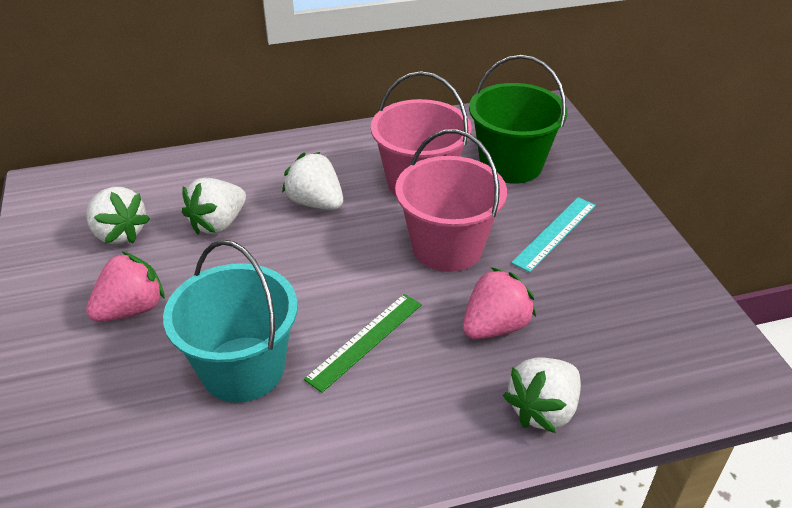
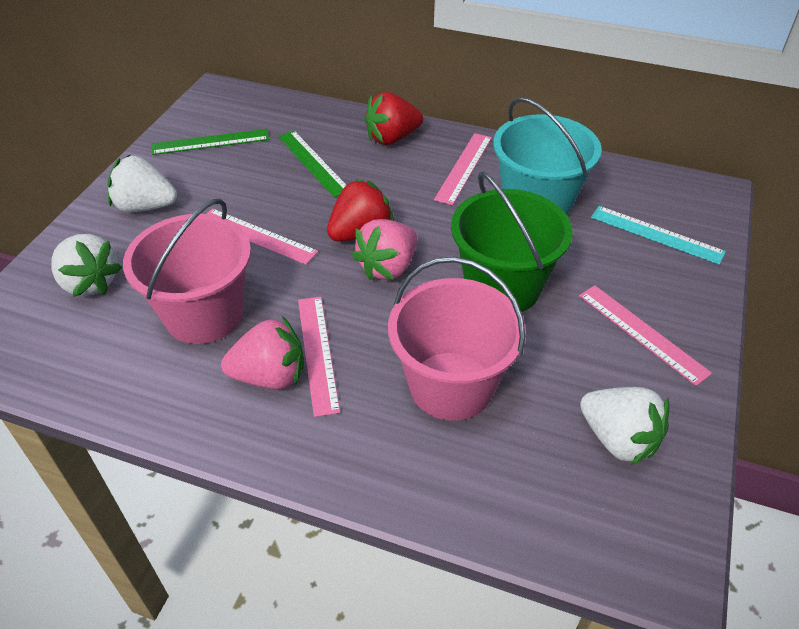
green ruler: 1 -> 2
pink ruler: 0 -> 4
red strawberry: 0 -> 2
white strawberry: 4 -> 3

